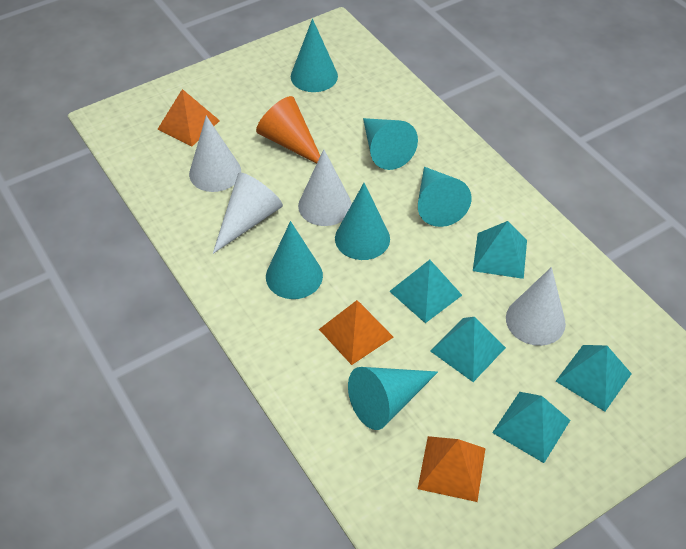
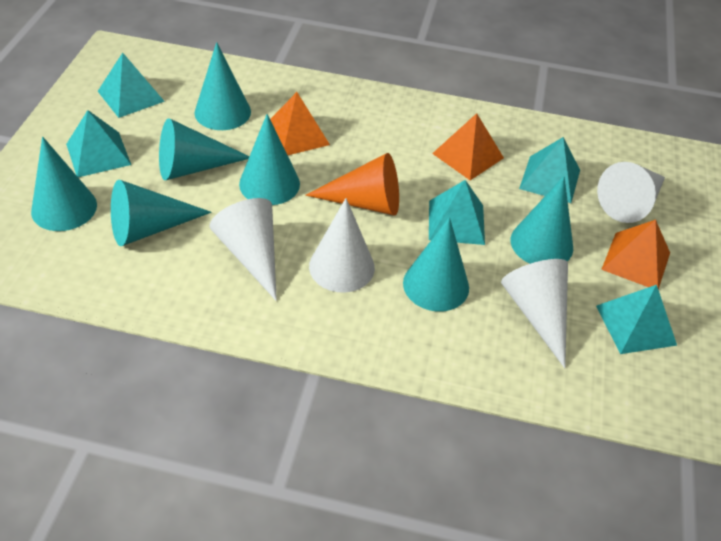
turquoise cone: 6 -> 7

